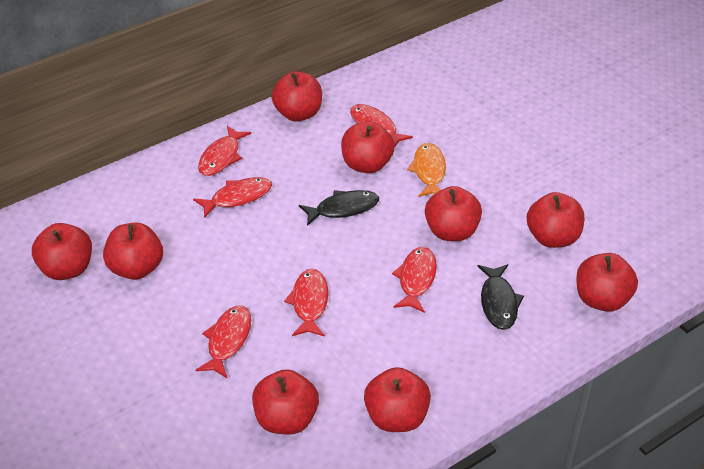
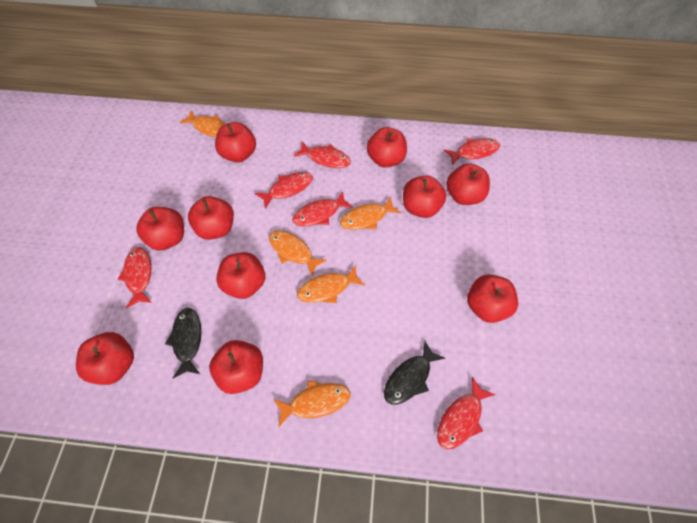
orange fish: 1 -> 5
red apple: 9 -> 10

